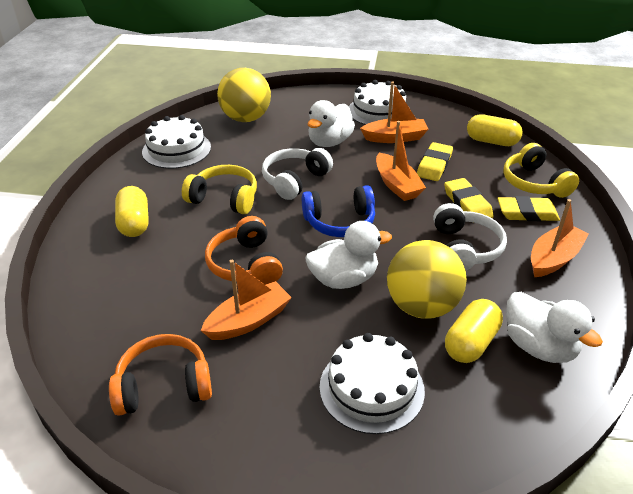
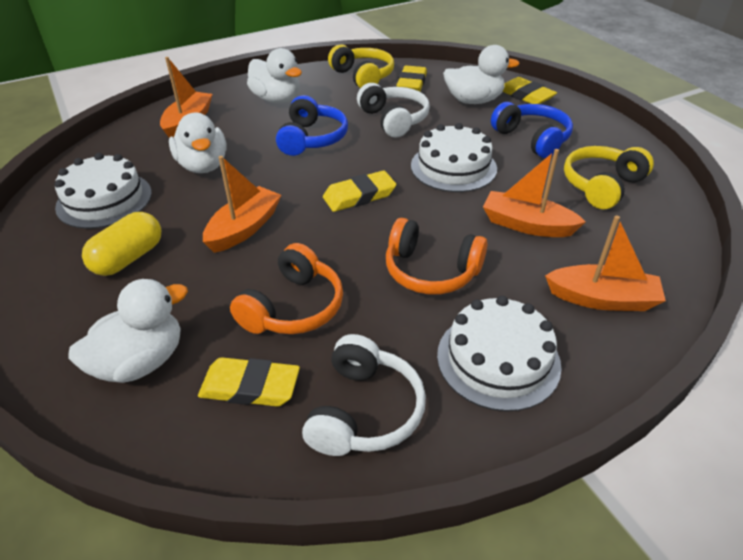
blue headphones: 1 -> 2
white duck: 3 -> 4
yellow ball: 2 -> 0
yellow capsule: 3 -> 1
yellow eraser: 3 -> 4

